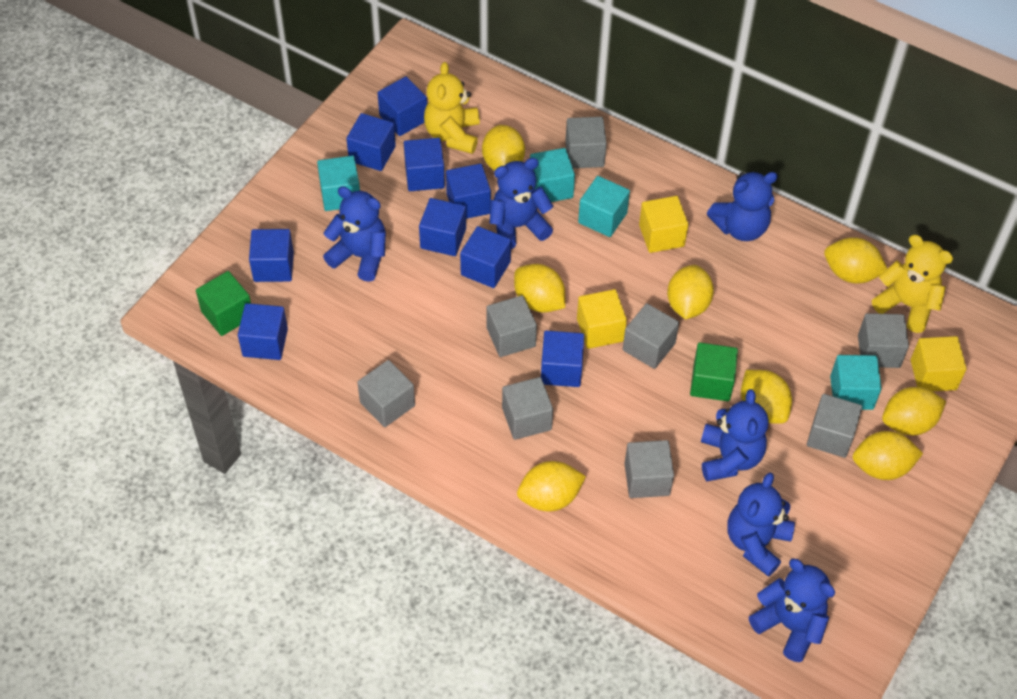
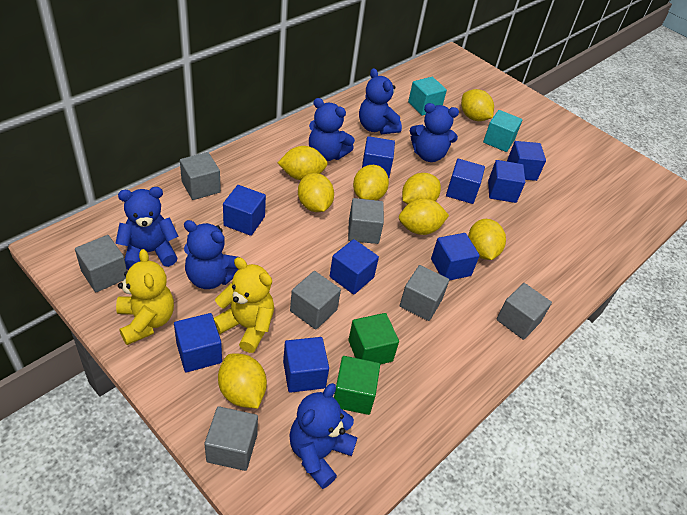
grey cube: 8 -> 7
turquoise cube: 4 -> 2
yellow cube: 3 -> 0

